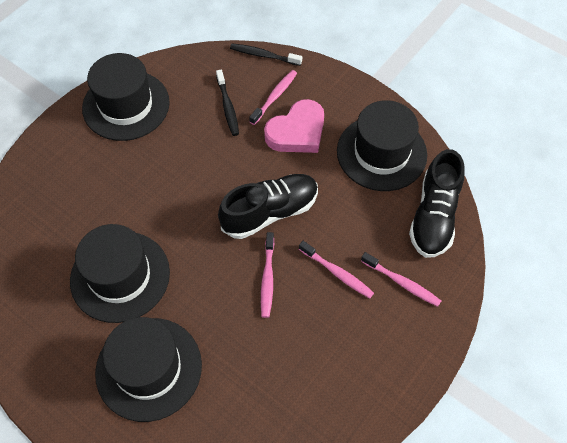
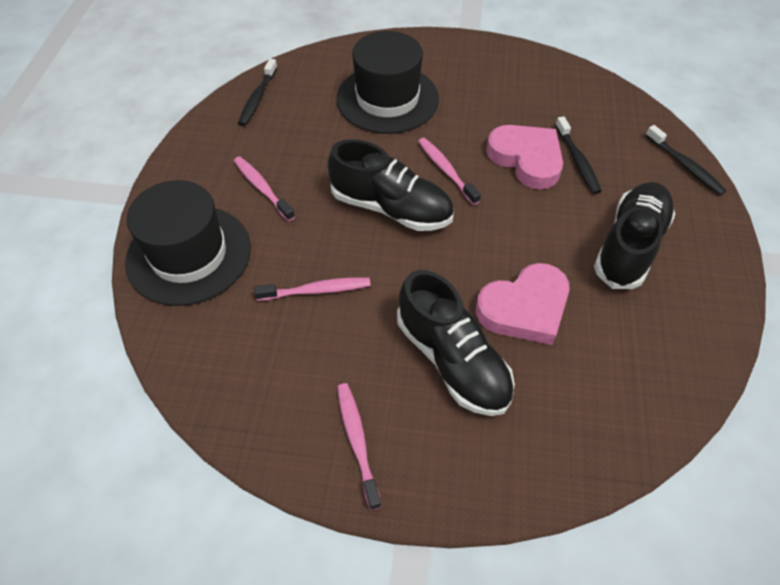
black hat: 4 -> 2
black shoe: 2 -> 3
black toothbrush: 2 -> 3
pink heart: 1 -> 2

